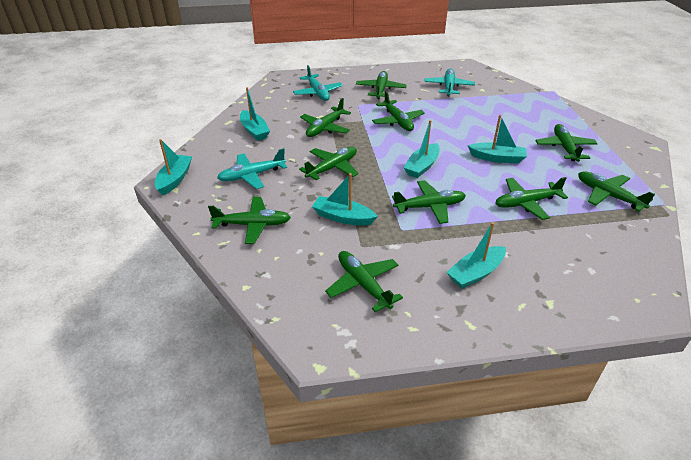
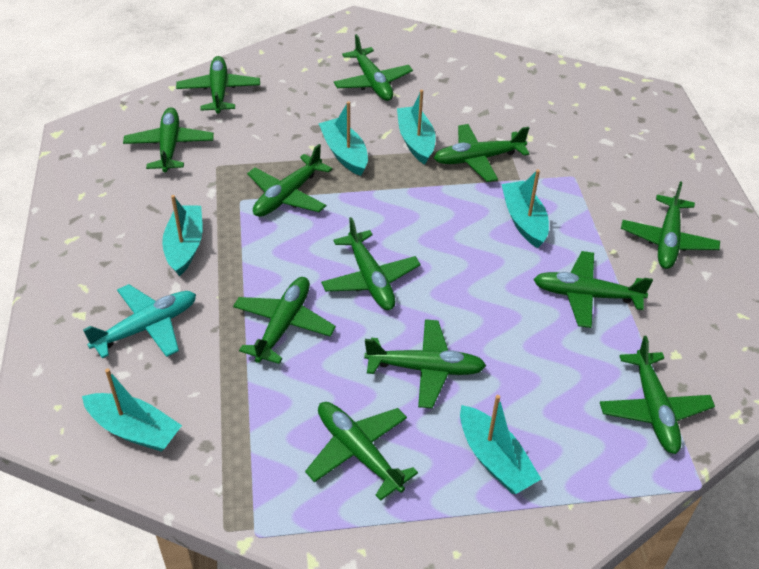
green plane: 10 -> 12
turquoise plane: 3 -> 1

